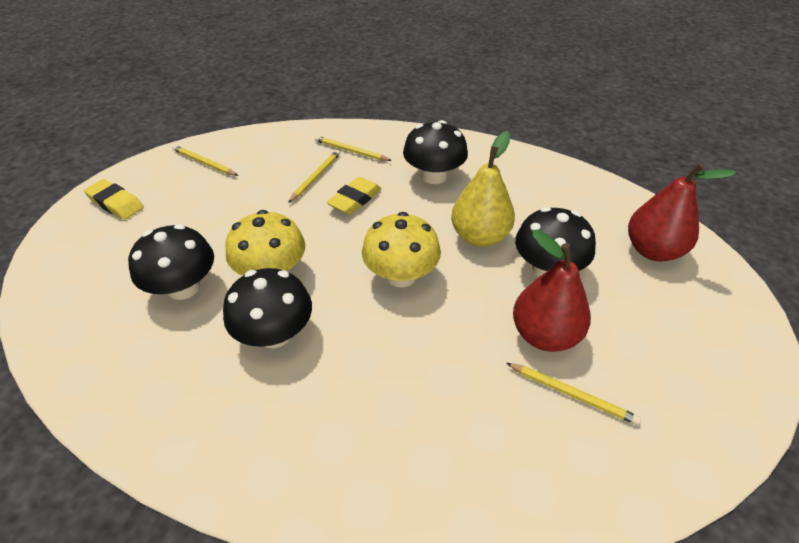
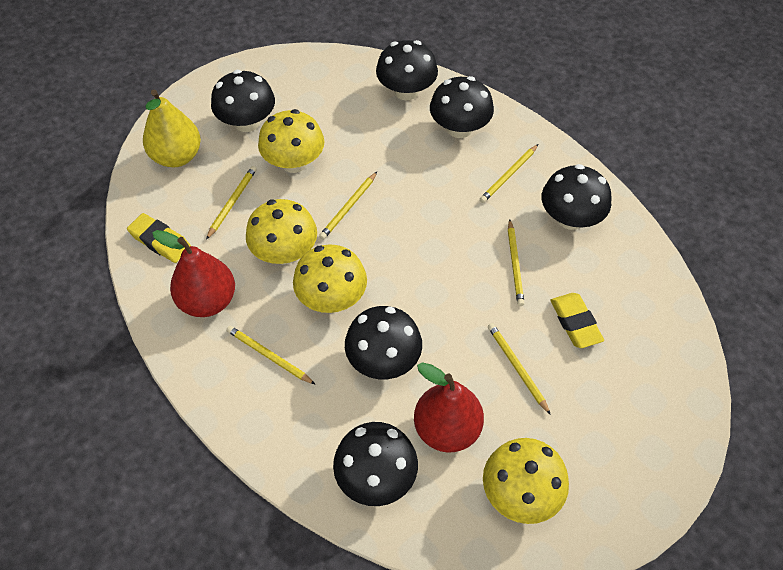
black mushroom: 4 -> 6
yellow mushroom: 2 -> 4
yellow pencil: 4 -> 6

